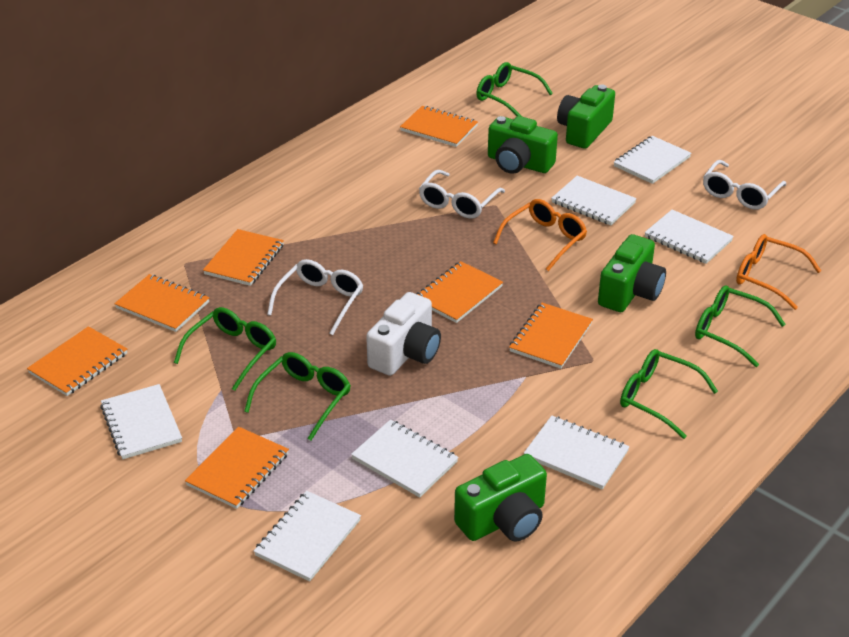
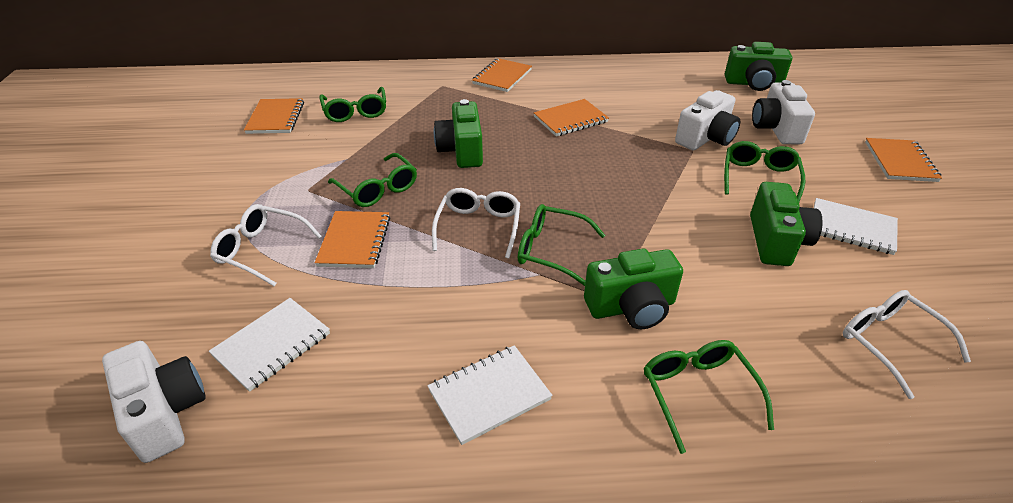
orange glasses: 2 -> 0
orange notebook: 7 -> 5
white camera: 1 -> 3
white notebook: 7 -> 3

